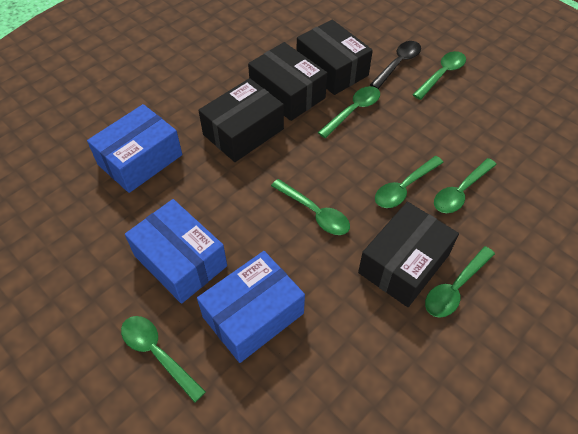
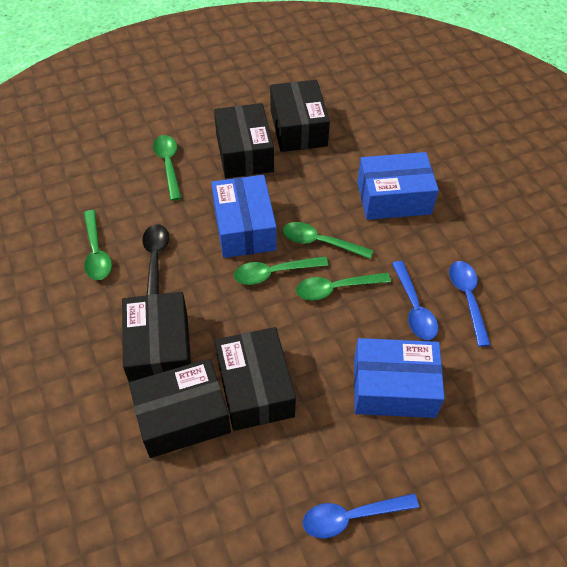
black box: 4 -> 5
blue spoon: 0 -> 3
green spoon: 7 -> 5

